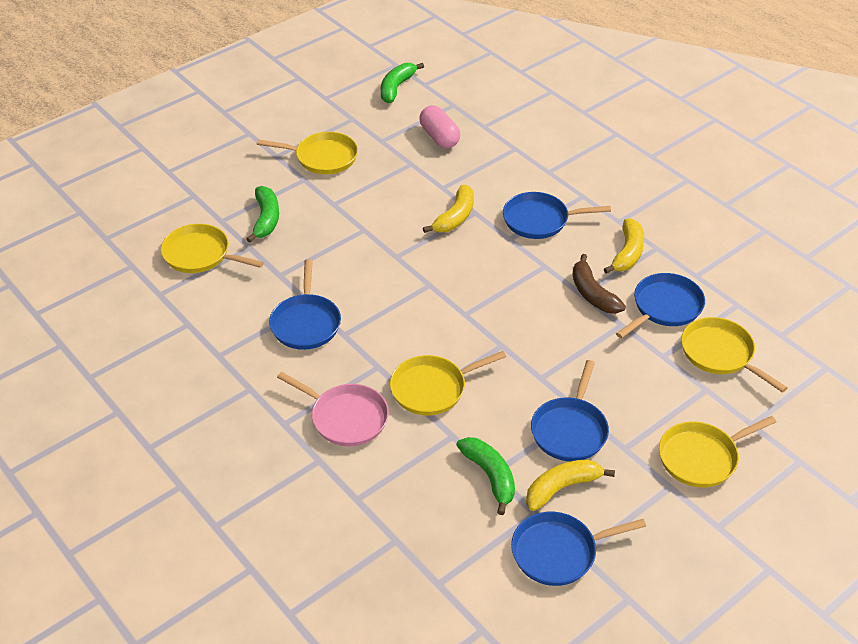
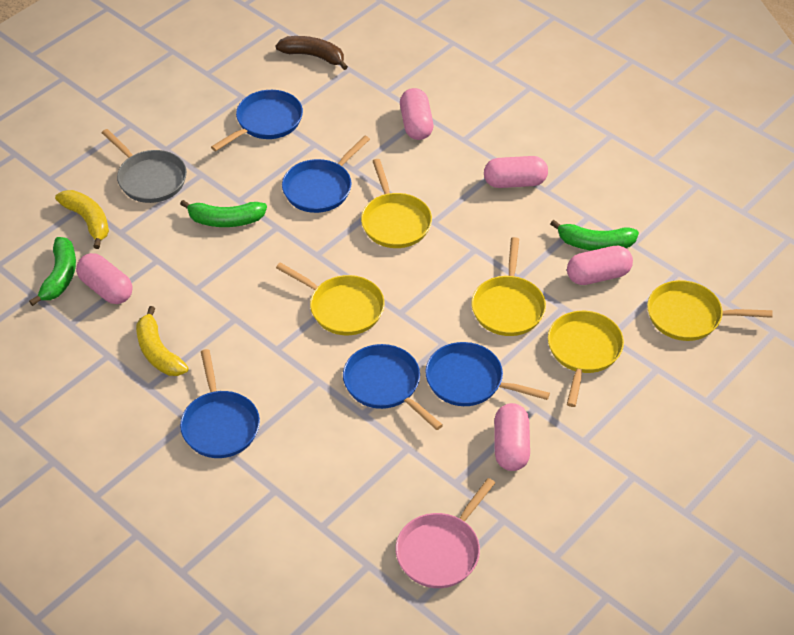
grey pan: 0 -> 1
pink capsule: 1 -> 5
yellow banana: 3 -> 2

